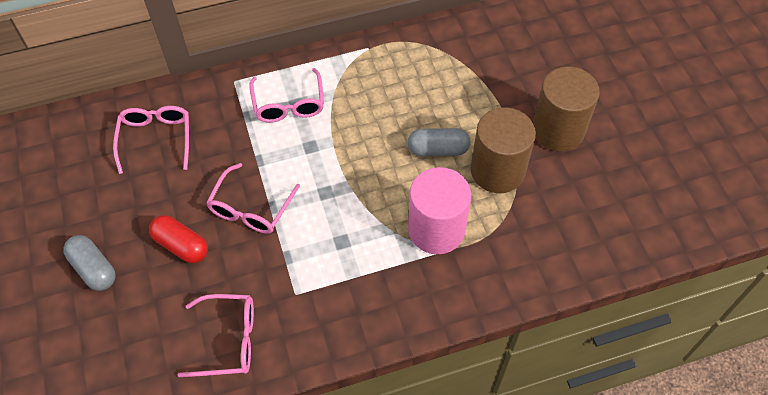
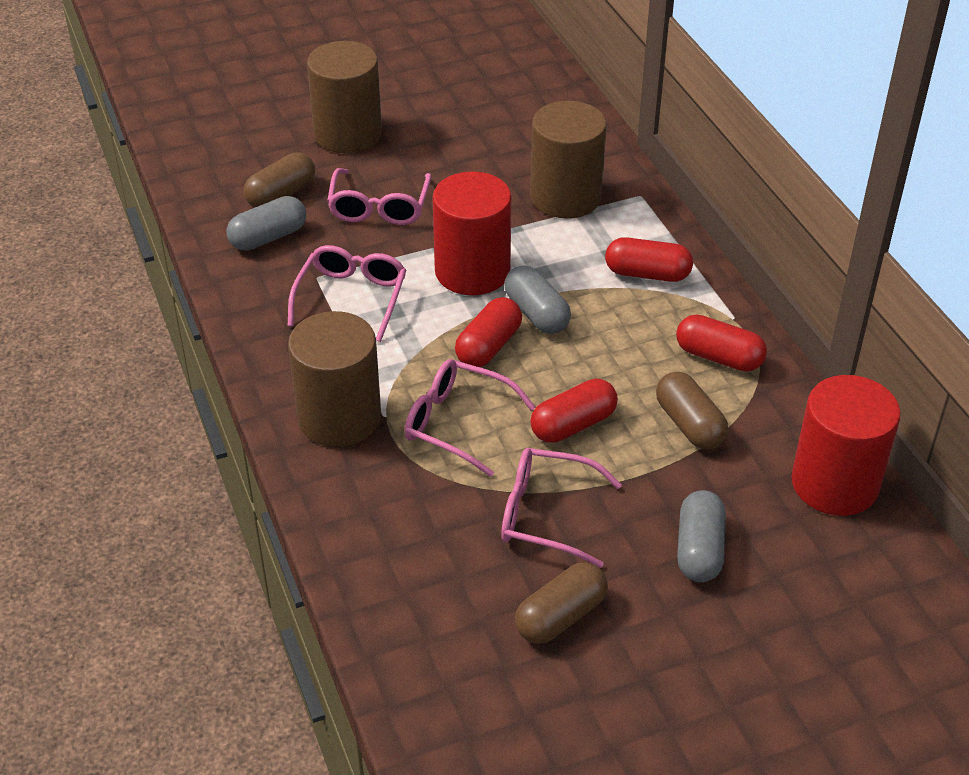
brown capsule: 0 -> 3
brown cylinder: 2 -> 3
grey capsule: 2 -> 3
pink cylinder: 1 -> 0
red capsule: 1 -> 4
red cylinder: 0 -> 2

